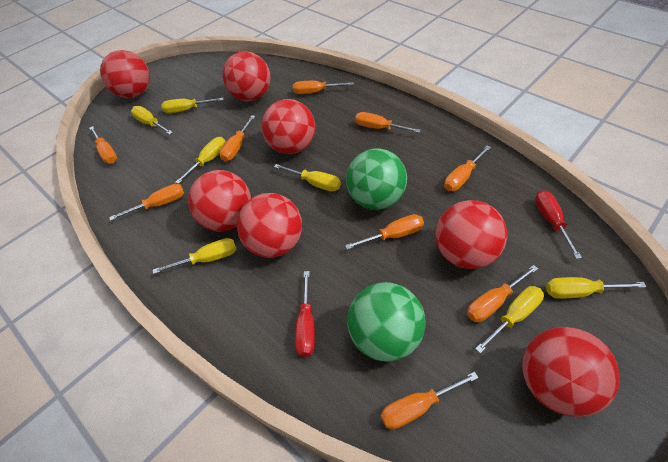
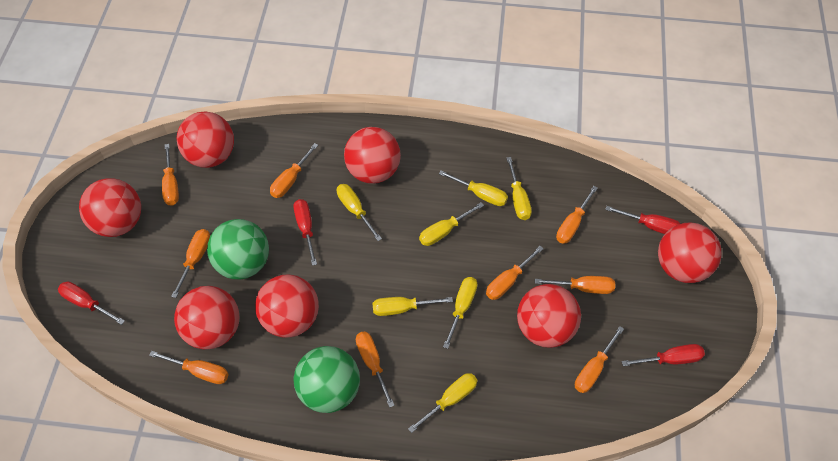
red screwdriver: 2 -> 4

